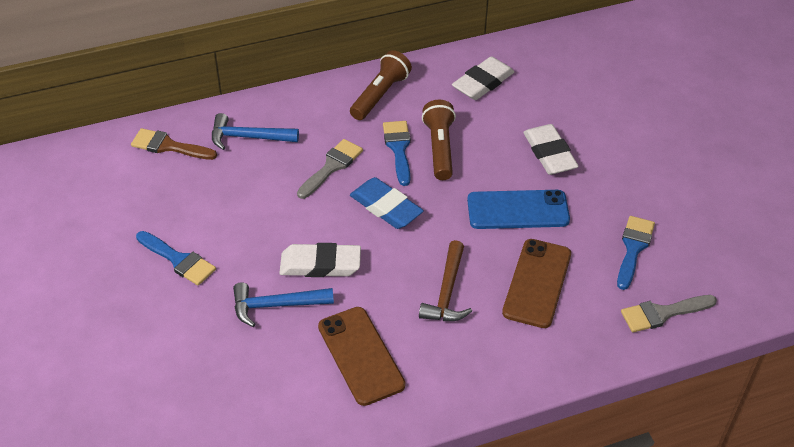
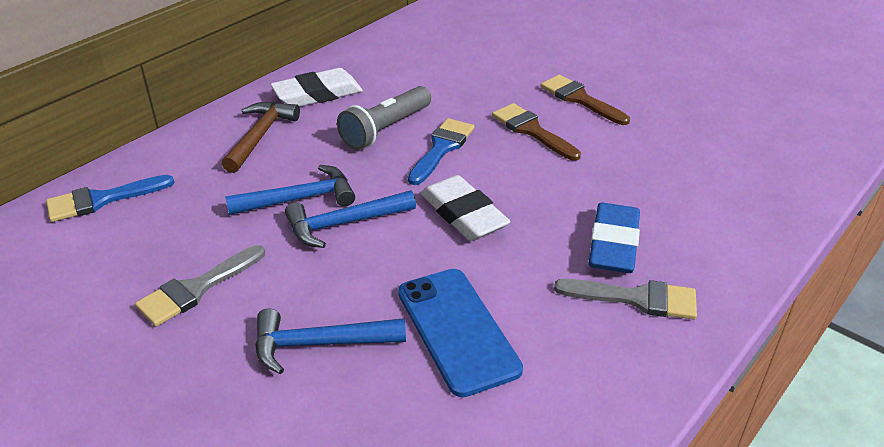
blue brush: 3 -> 2
blue hammer: 2 -> 3
brown brush: 1 -> 2
brown flashlight: 2 -> 0
brown phone: 2 -> 0
grey flashlight: 0 -> 1
white eraser: 3 -> 2

